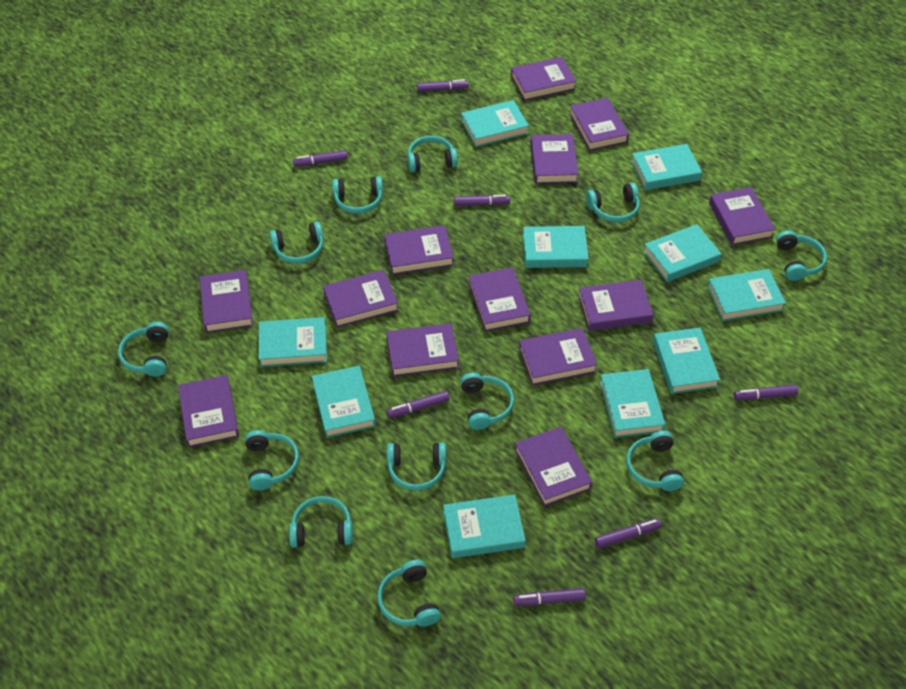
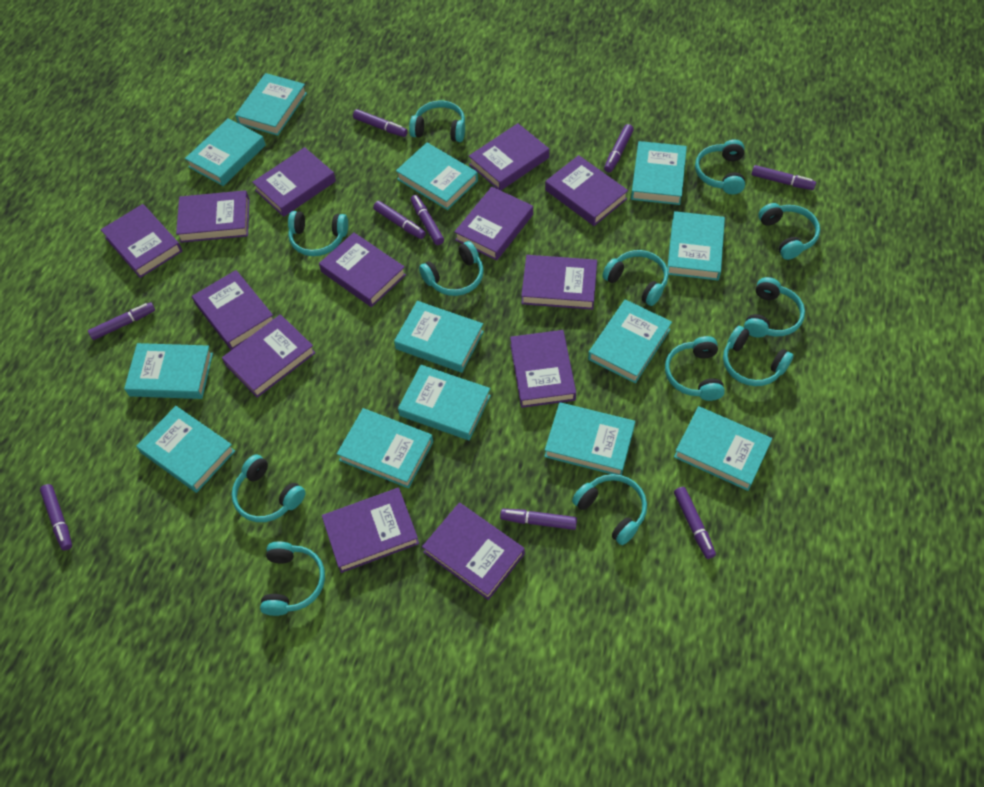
purple marker: 7 -> 9
turquoise book: 10 -> 13

